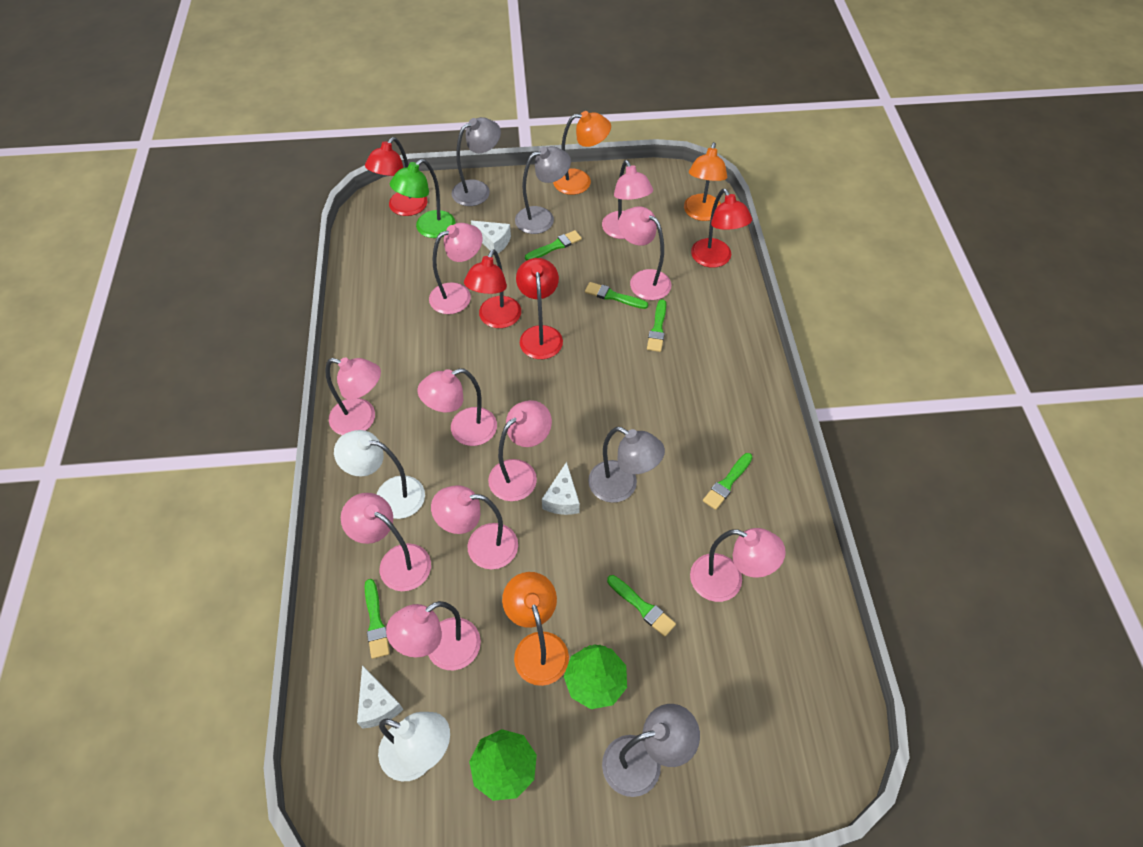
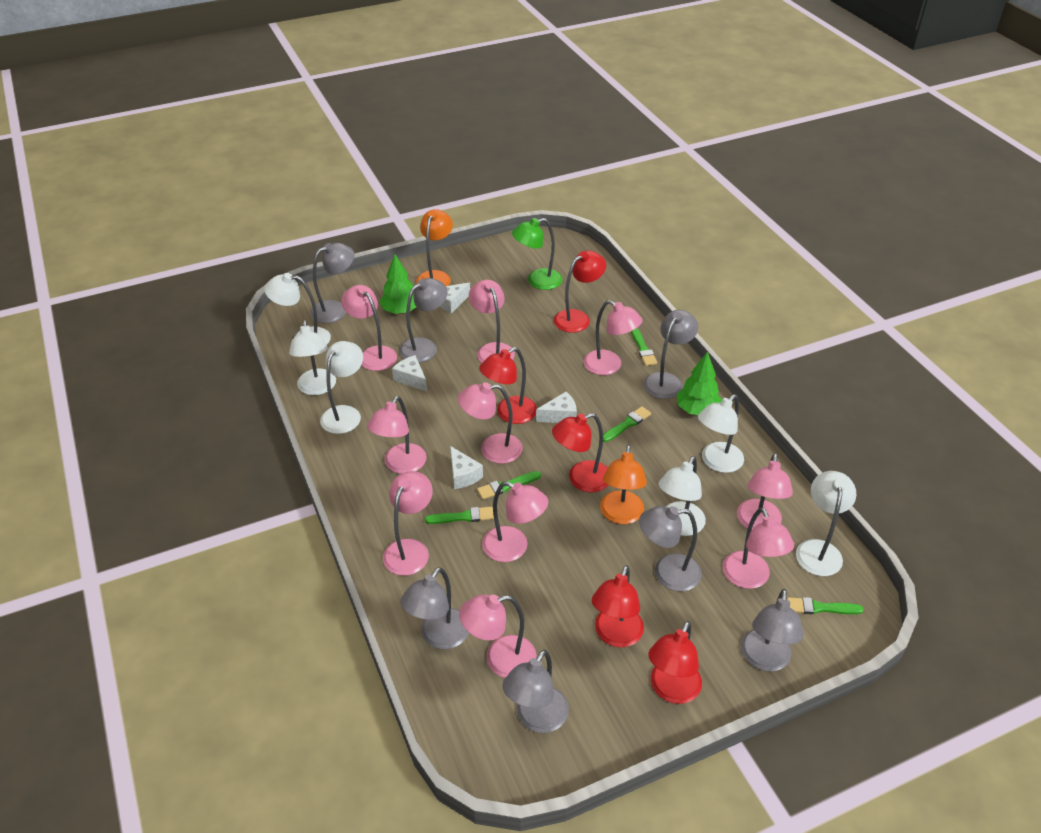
green brush: 6 -> 5
grey lamp: 4 -> 7
orange lamp: 3 -> 2
red lamp: 4 -> 5
white cheese: 3 -> 4
white lamp: 2 -> 6

